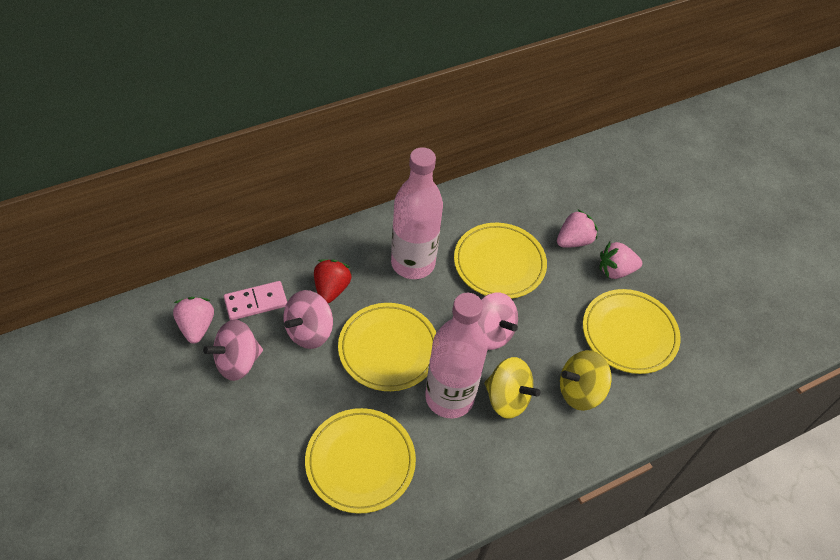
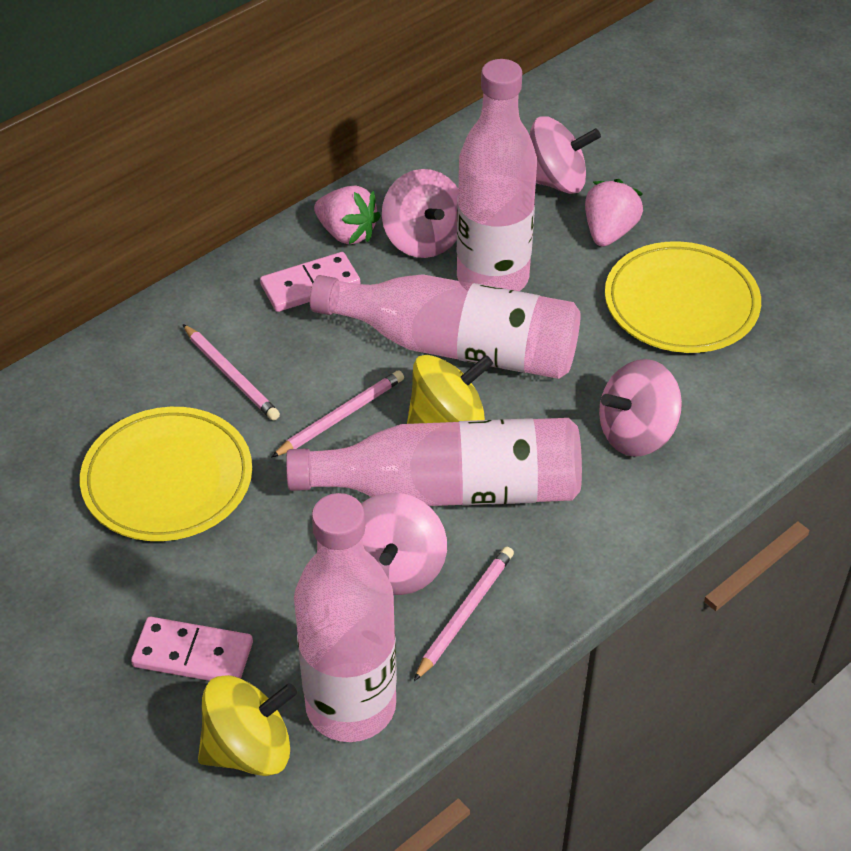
pink bottle: 2 -> 4
pink domino: 1 -> 2
pink pencil: 0 -> 3
pink spinning top: 3 -> 4
pink strawberry: 3 -> 2
red strawberry: 1 -> 0
yellow plate: 4 -> 2

